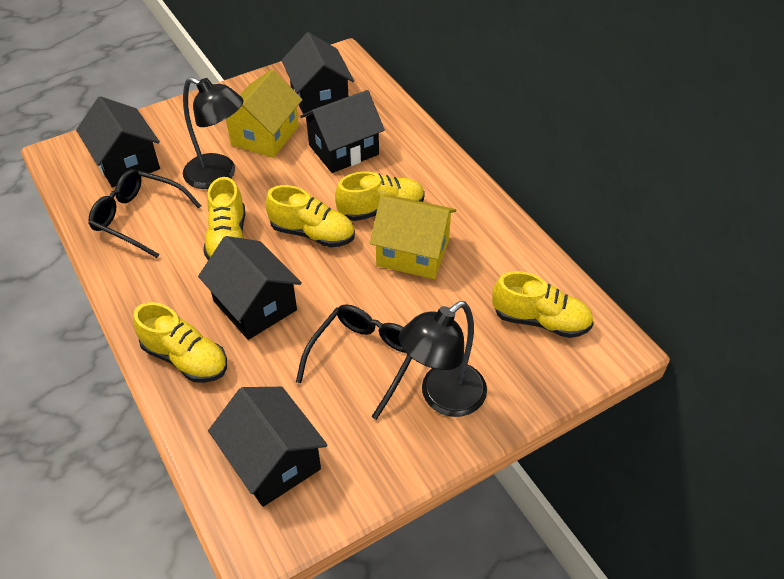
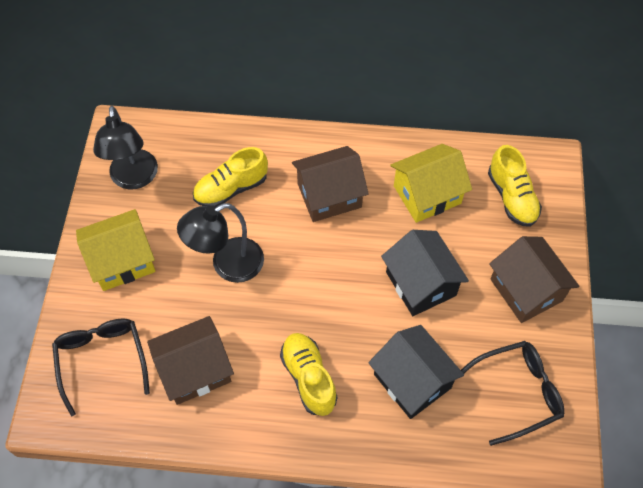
black house: 5 -> 2
brown house: 0 -> 3
yellow shoe: 5 -> 3

